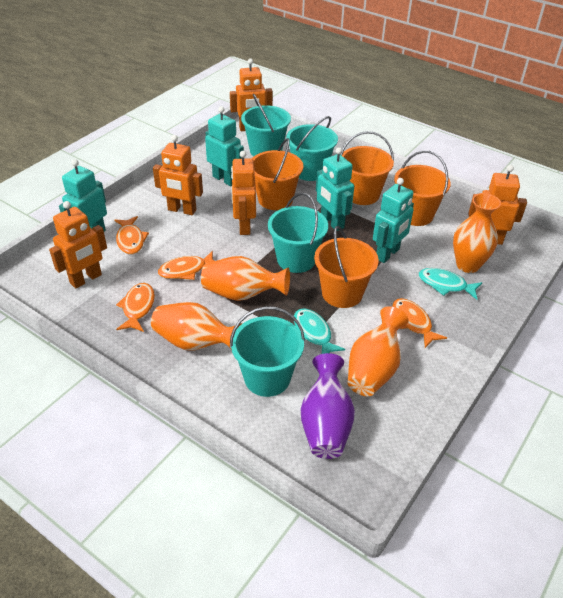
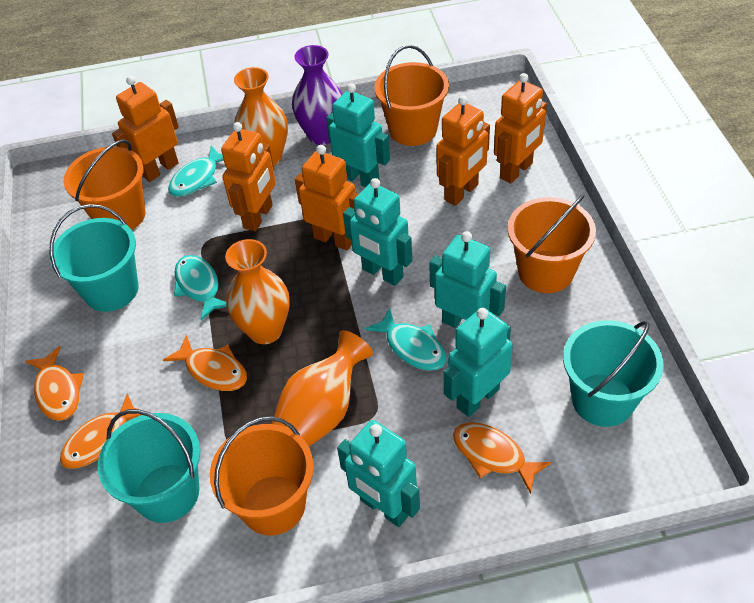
orange vase: 4 -> 3
turquoise bucket: 4 -> 3
turquoise fish: 2 -> 3
turquoise robot: 4 -> 5

